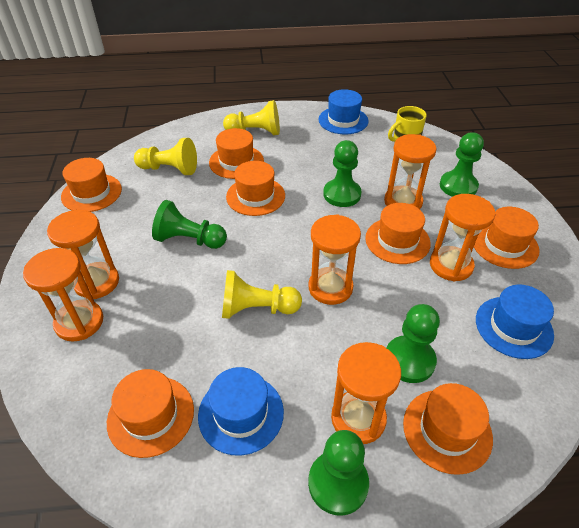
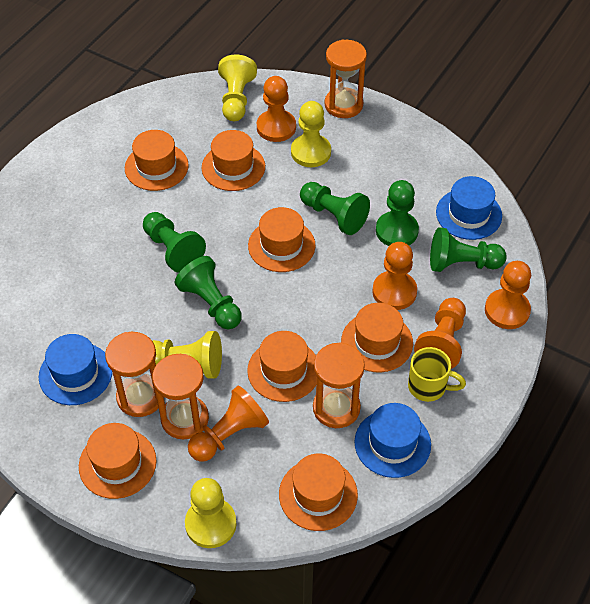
orange hourglass: 6 -> 4
orange pawn: 0 -> 5
yellow pawn: 3 -> 4

